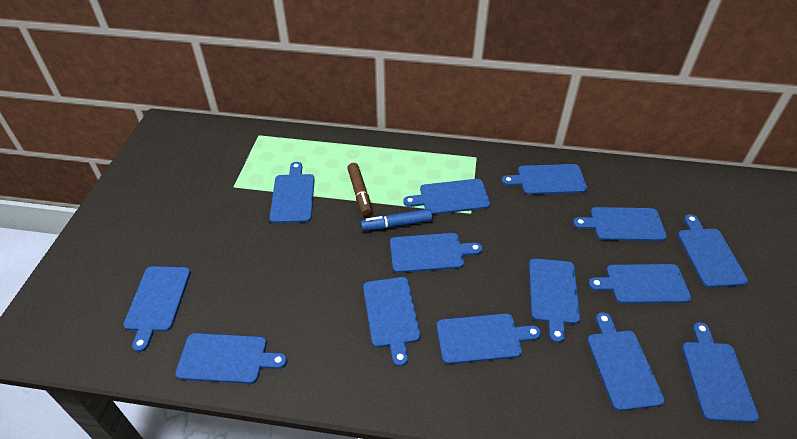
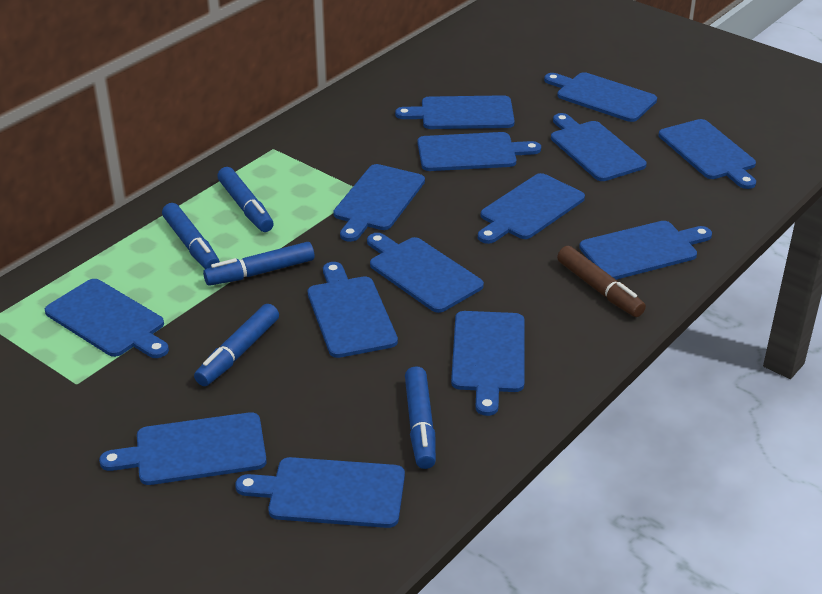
blue marker: 1 -> 5

